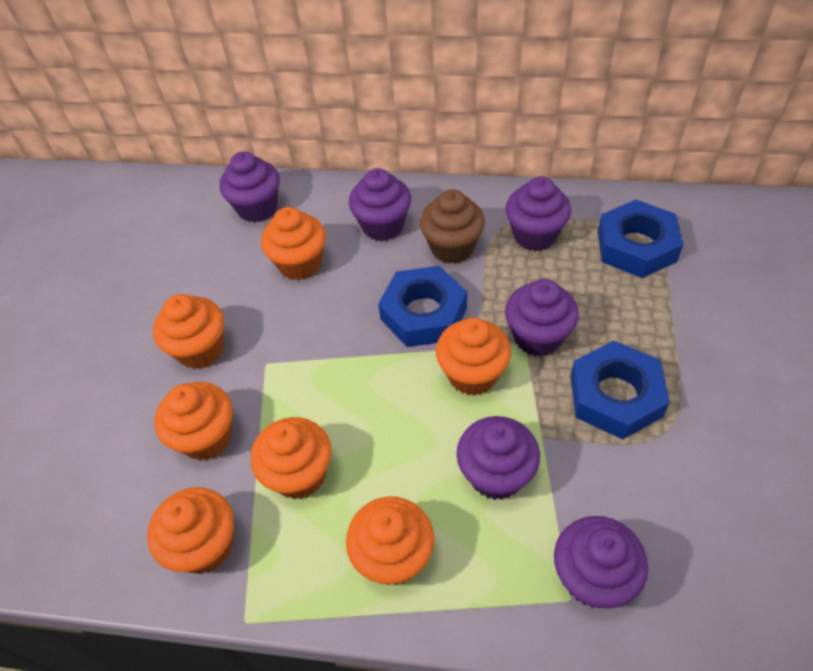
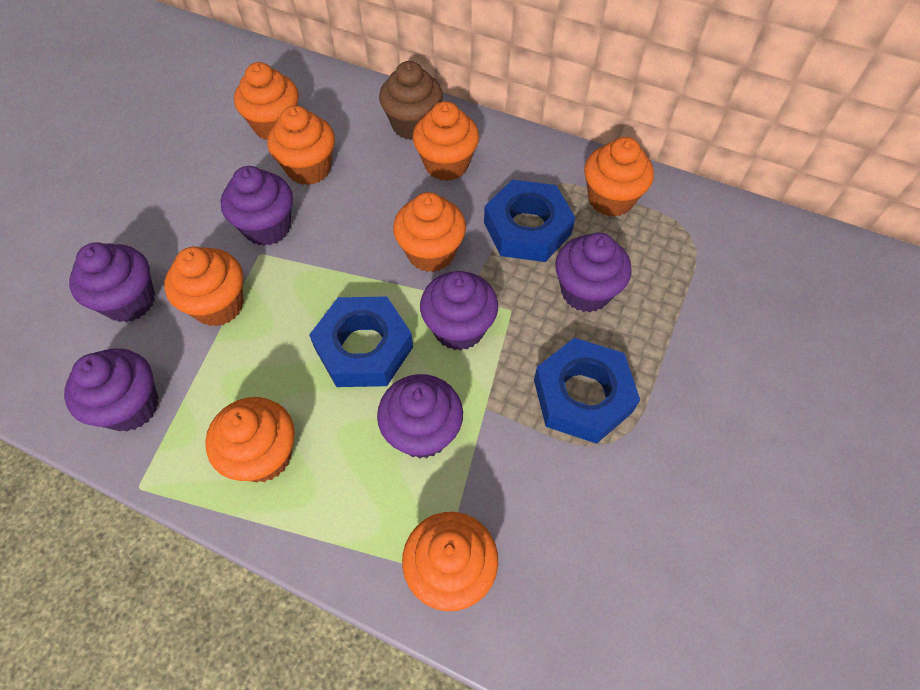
orange cupcake: 7 -> 8

